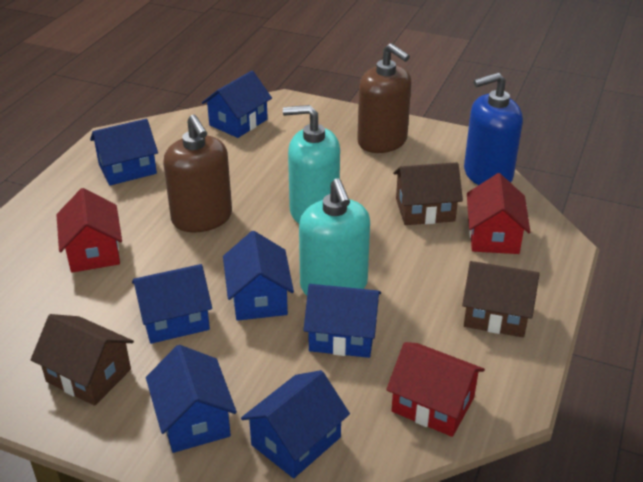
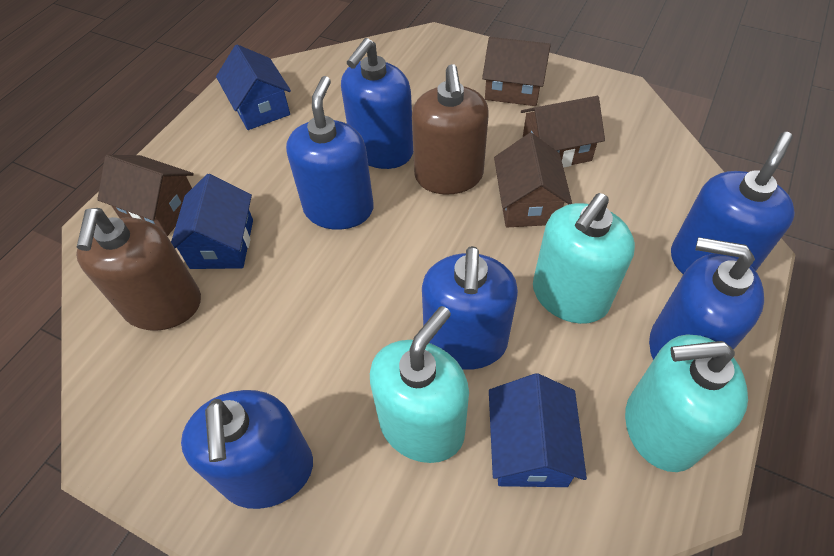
blue house: 7 -> 3
blue soap dispenser: 1 -> 6
brown house: 3 -> 4
red house: 3 -> 0
turquoise soap dispenser: 2 -> 3

